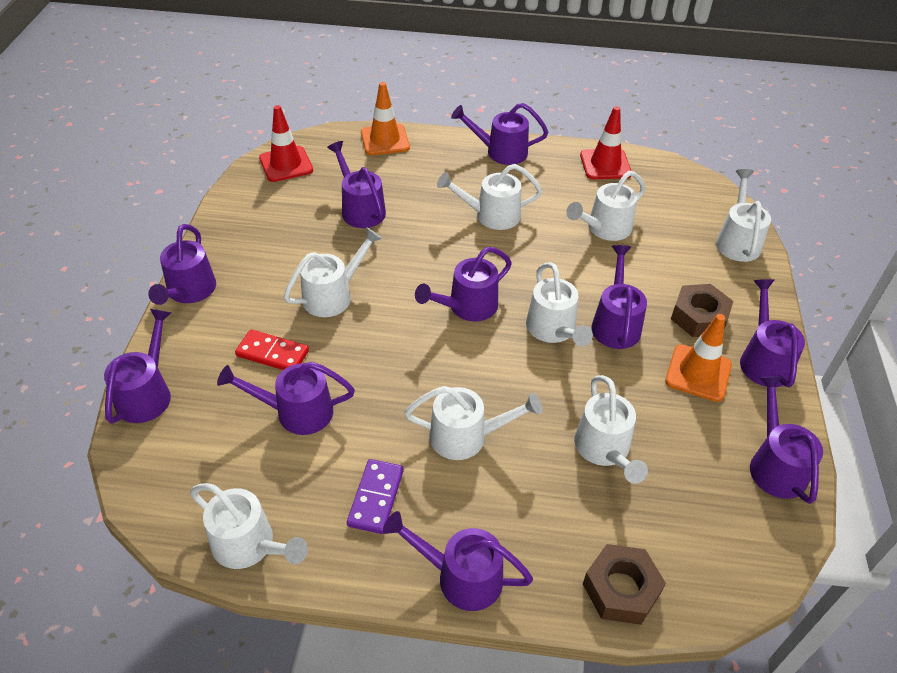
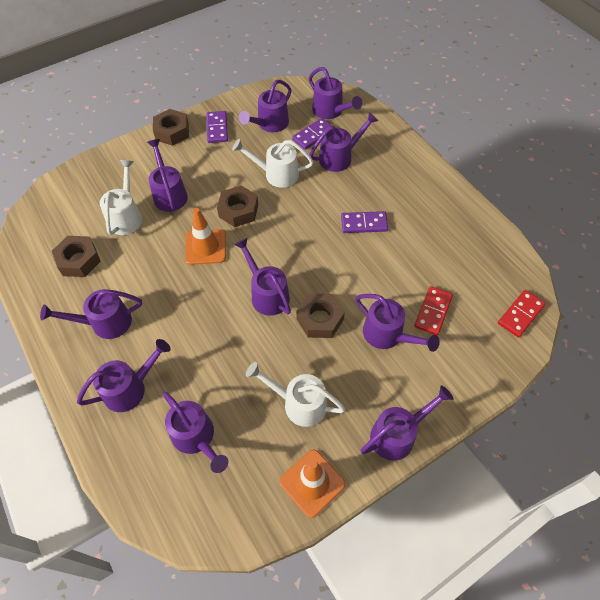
brown nut: 2 -> 4
purple domino: 1 -> 3
red domino: 1 -> 2
red traffic cone: 2 -> 0
white watering can: 8 -> 3

